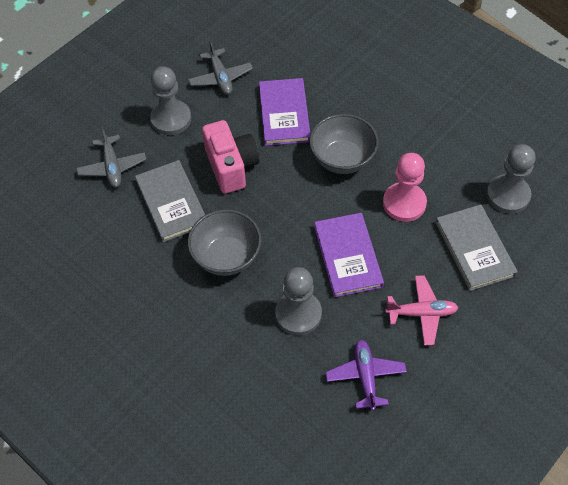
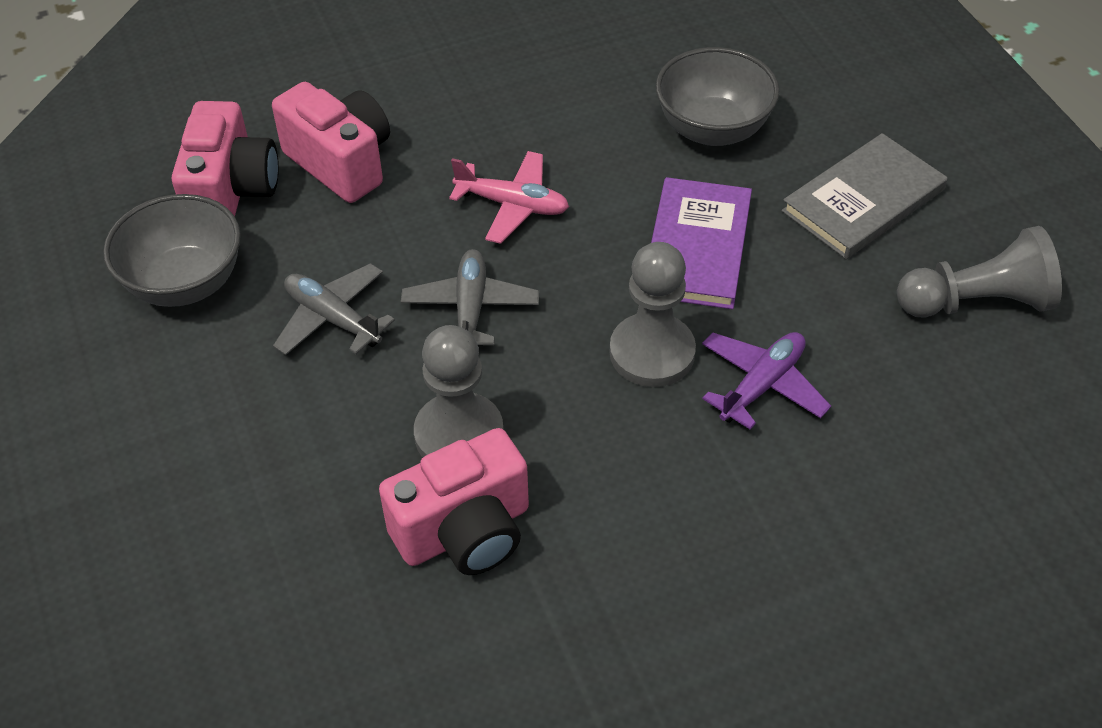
grey book: 2 -> 1
pink camera: 1 -> 3
pink pawn: 1 -> 0
purple book: 2 -> 1

